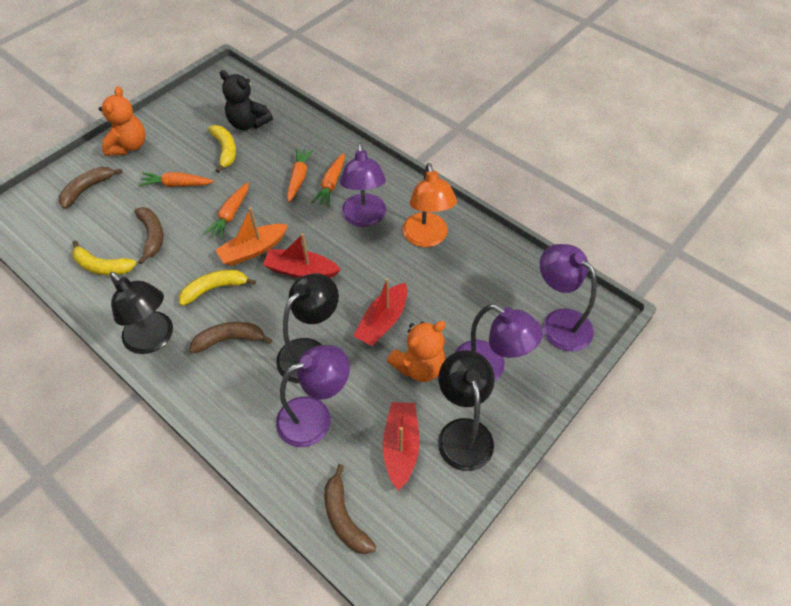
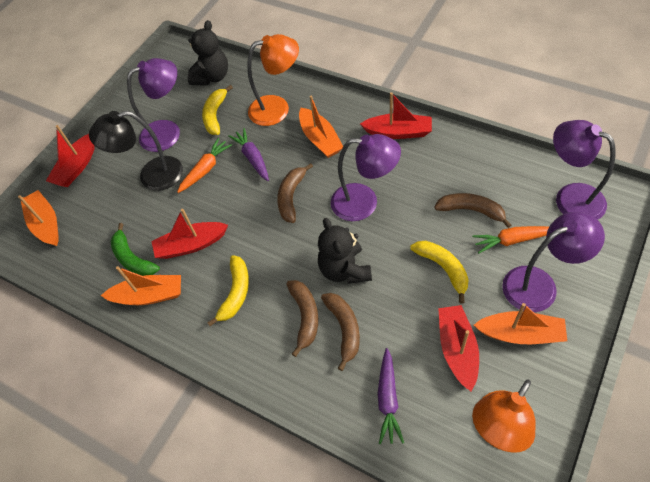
black lamp: 3 -> 1
black teddy bear: 1 -> 2
green banana: 0 -> 1
orange boat: 1 -> 4
orange carrot: 4 -> 2
orange lamp: 1 -> 2
orange teddy bear: 2 -> 0
purple carrot: 0 -> 2
red boat: 3 -> 4

